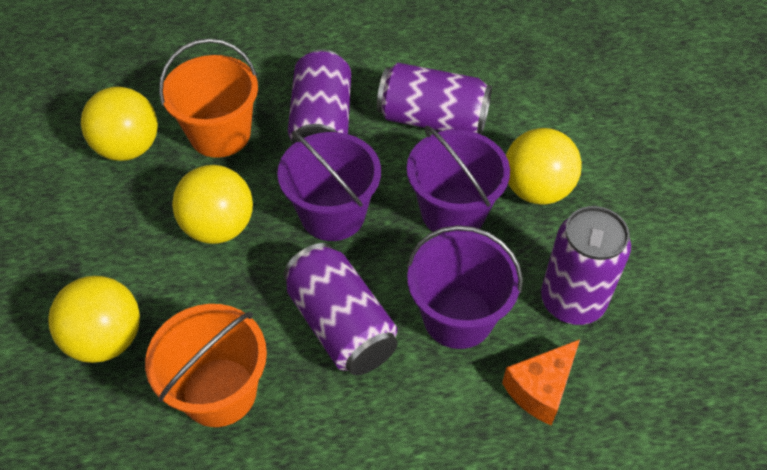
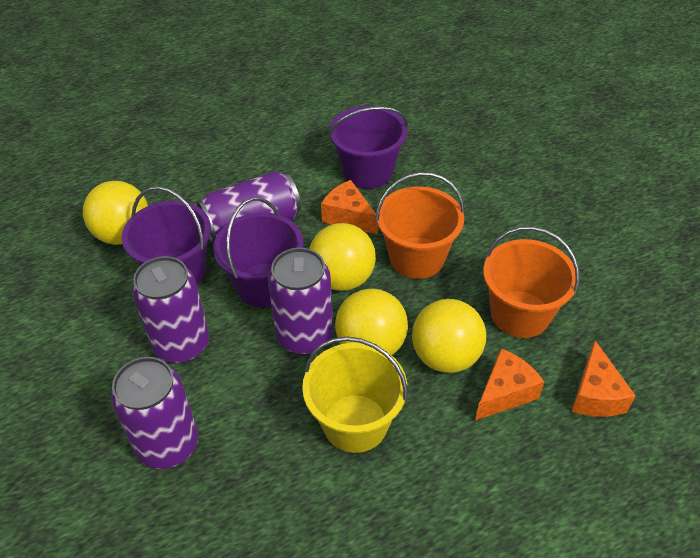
orange cheese: 1 -> 3
yellow bucket: 0 -> 1

